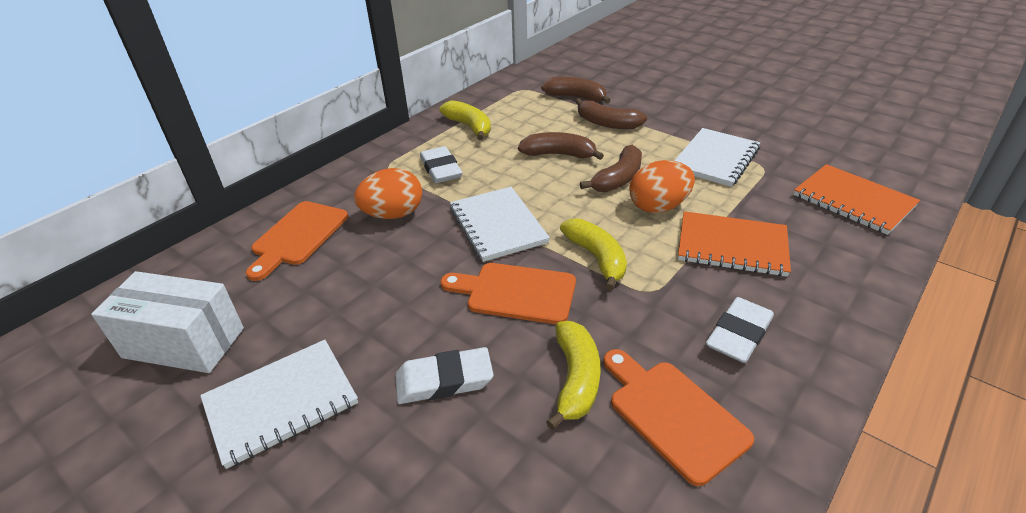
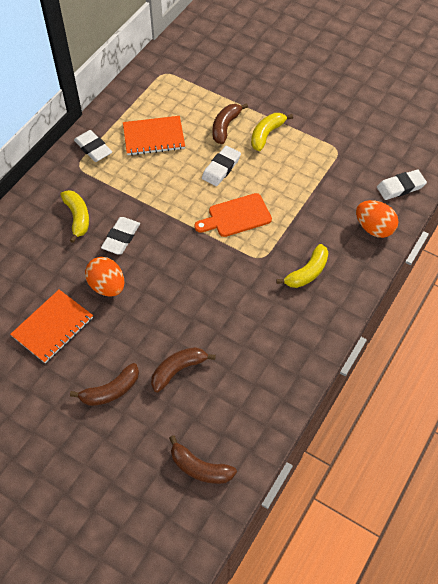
orange cutting board: 3 -> 1
white box: 1 -> 0
white eraser: 3 -> 4
white notebook: 3 -> 0

